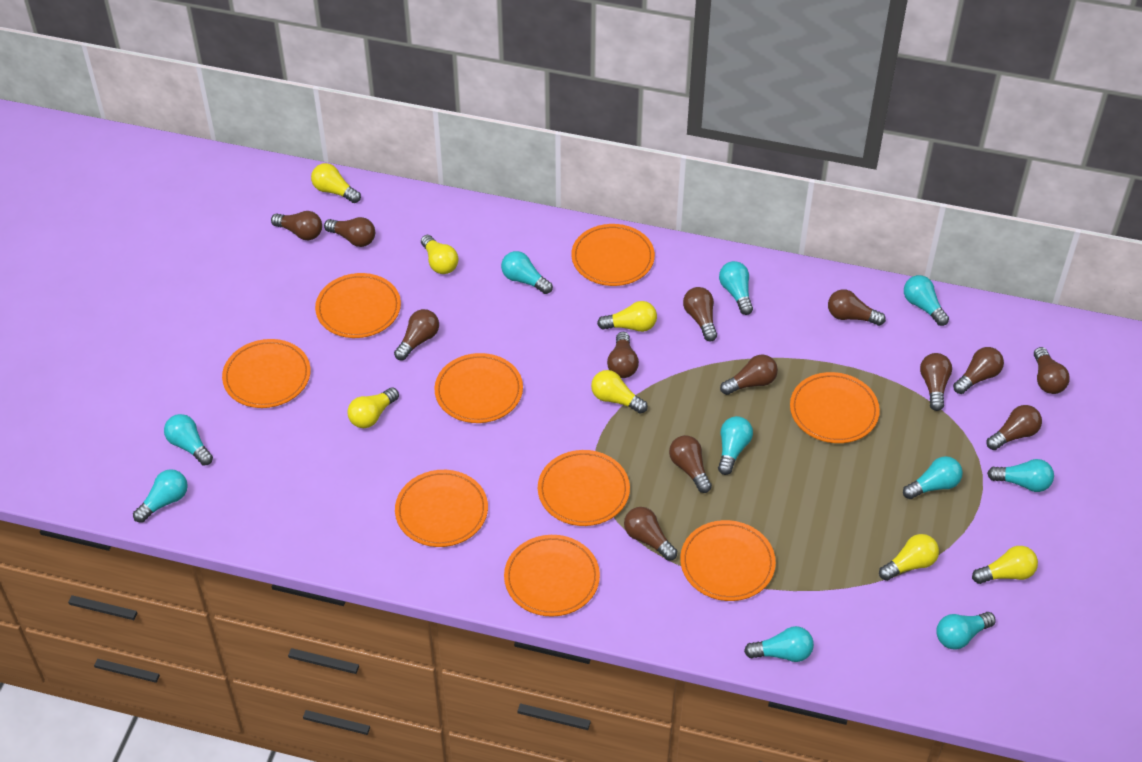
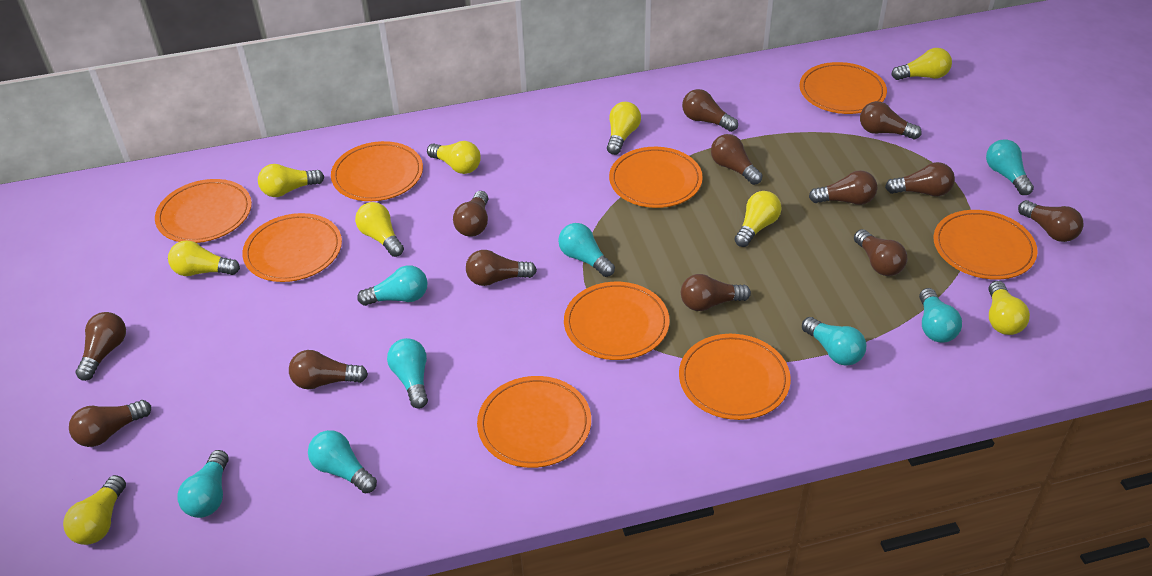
turquoise light bulb: 10 -> 8
yellow light bulb: 7 -> 9

